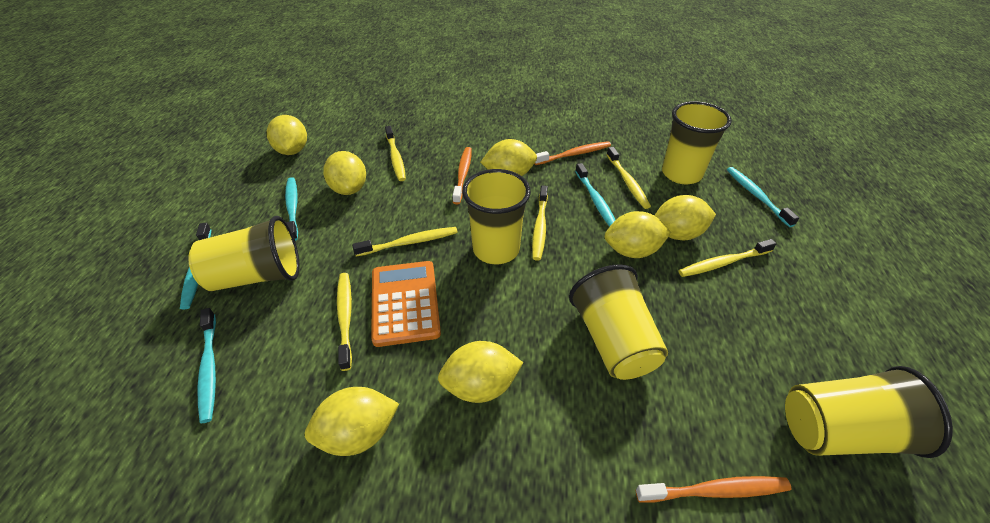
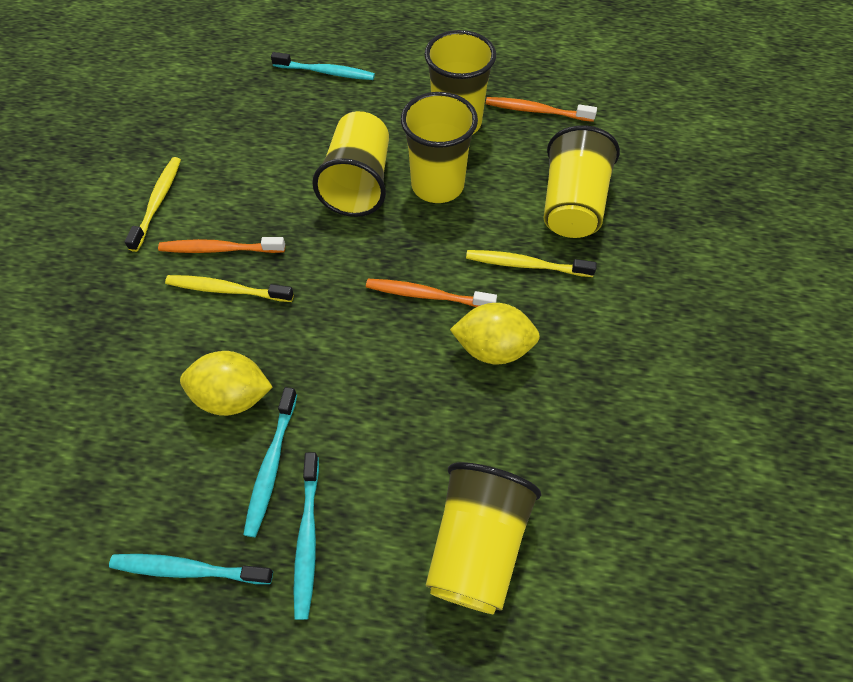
orange calculator: 1 -> 0
turquoise toothbrush: 5 -> 4
yellow lemon: 7 -> 2
yellow toothbrush: 6 -> 3

